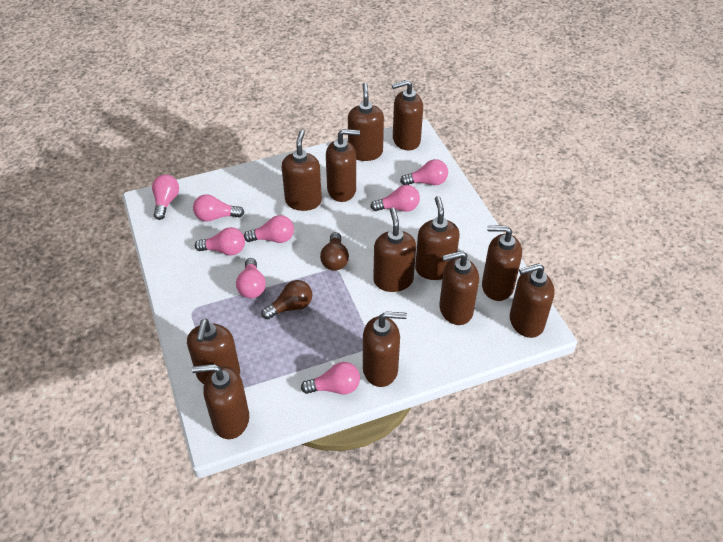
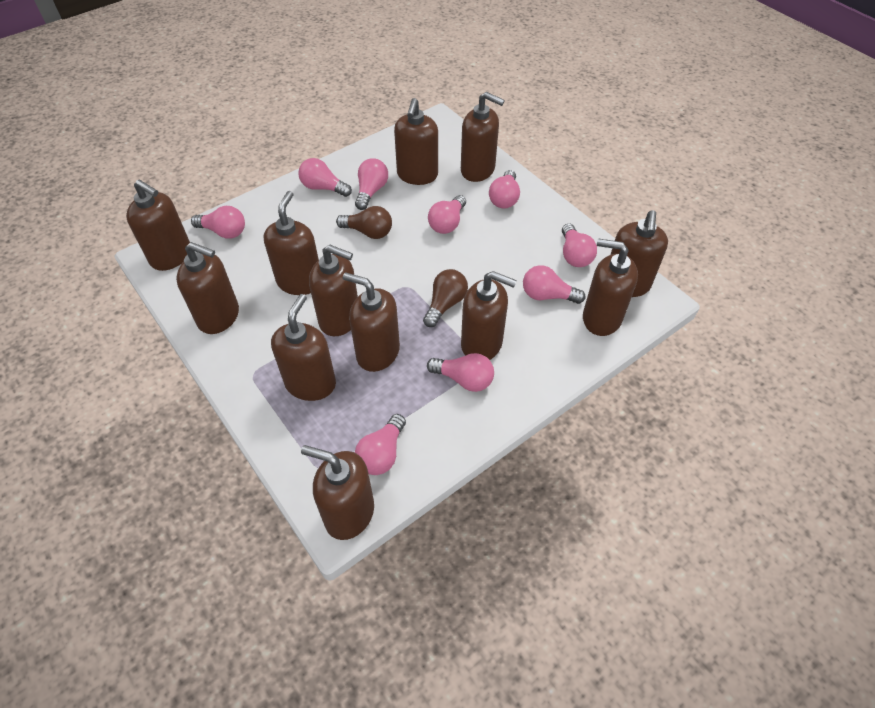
pink light bulb: 8 -> 9

